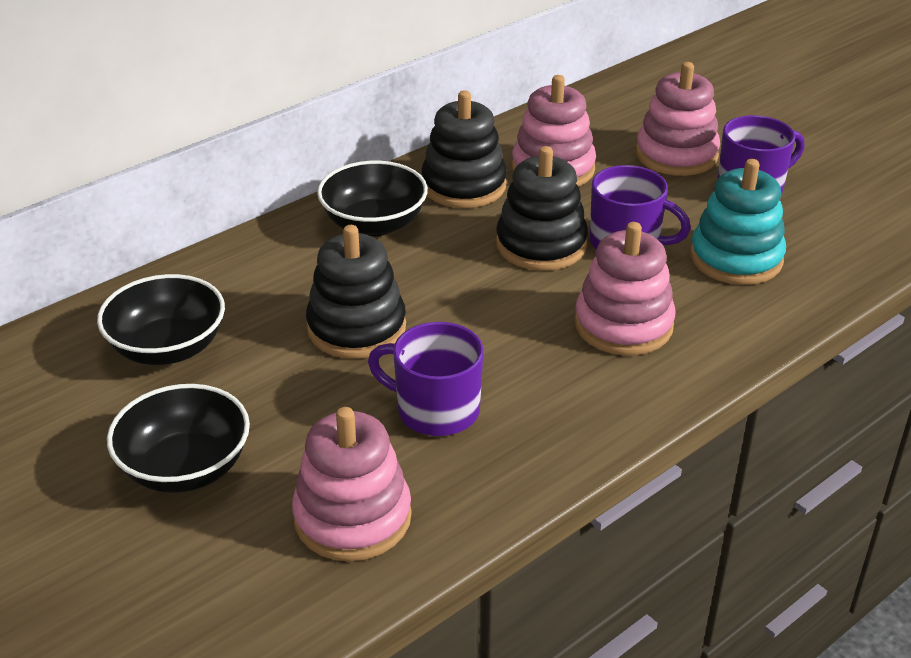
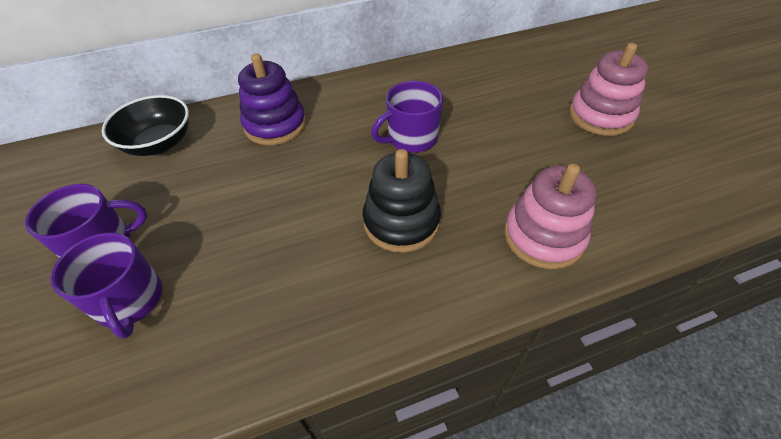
black bowl: 3 -> 1
black stacking toy: 3 -> 1
pink stacking toy: 4 -> 2
purple stacking toy: 0 -> 1
turquoise stacking toy: 1 -> 0

